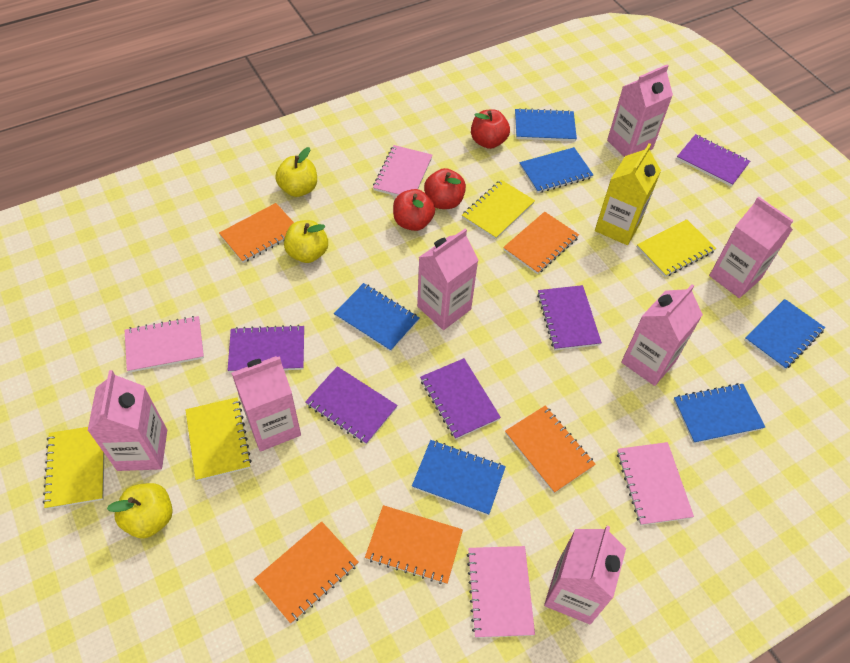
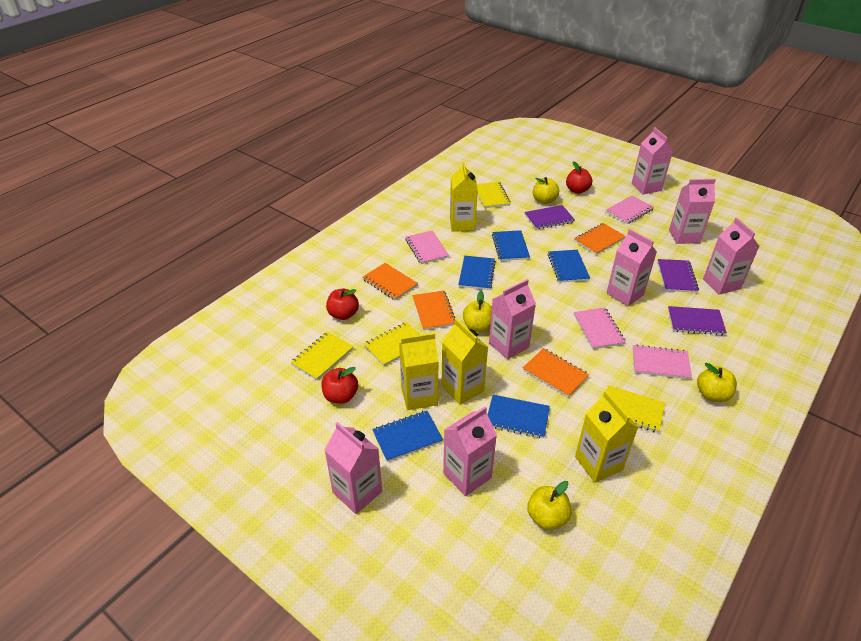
blue notebook: 6 -> 5
orange notebook: 5 -> 4
purple notebook: 5 -> 3
yellow apple: 3 -> 4
yellow carton: 1 -> 4

